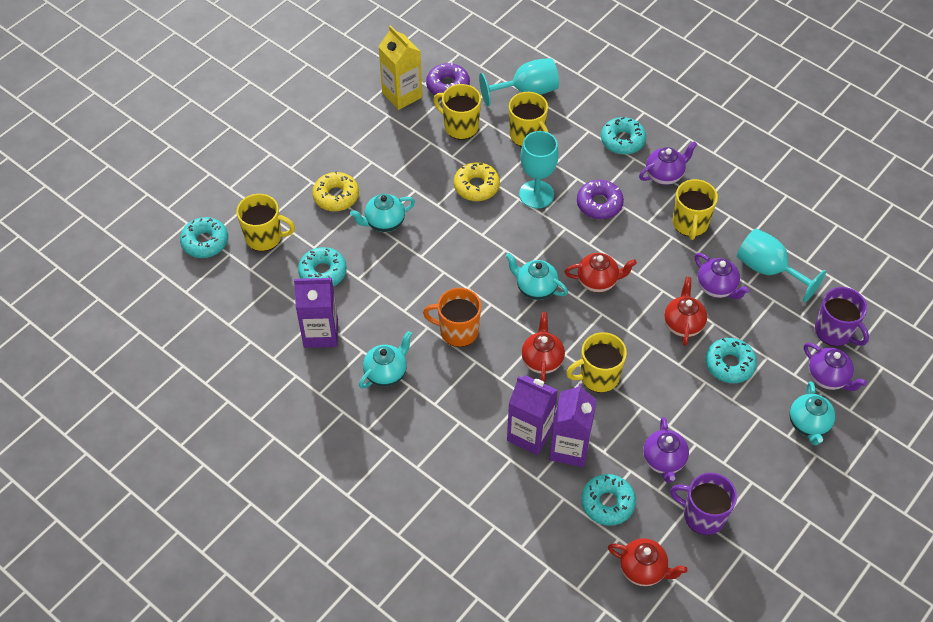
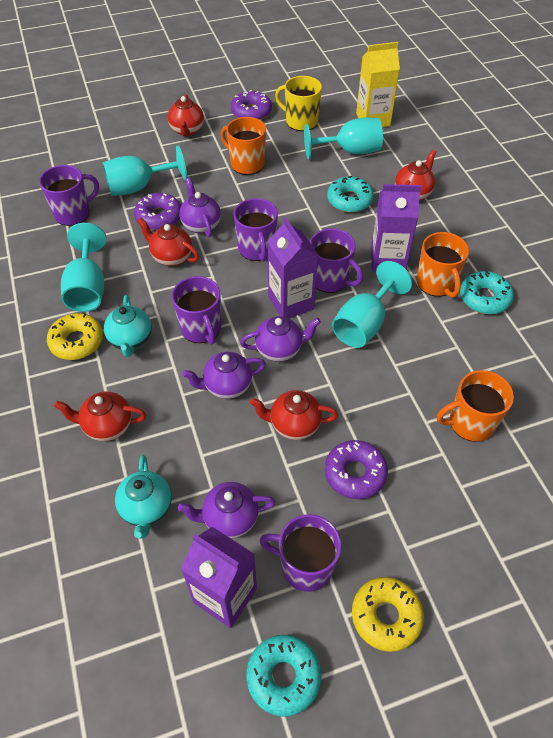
orange mug: 1 -> 3
purple donut: 2 -> 3
purple mug: 2 -> 5
red teapot: 4 -> 5
turquoise donut: 5 -> 3
turquoise goblet: 3 -> 4
turquoise teapot: 4 -> 2
yellow mug: 5 -> 1

